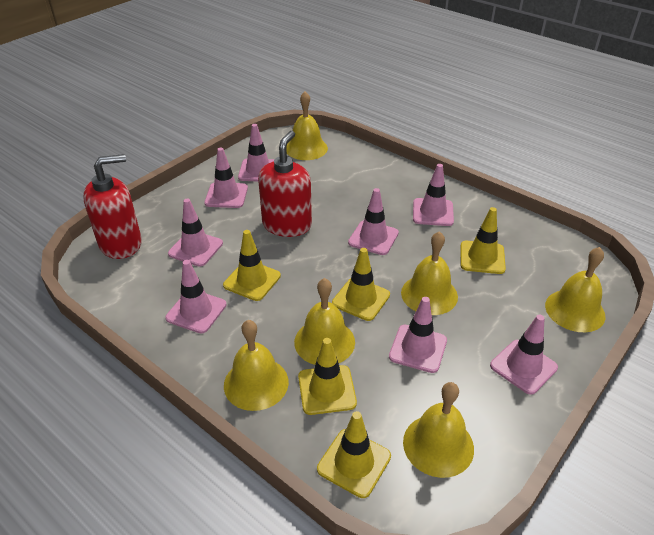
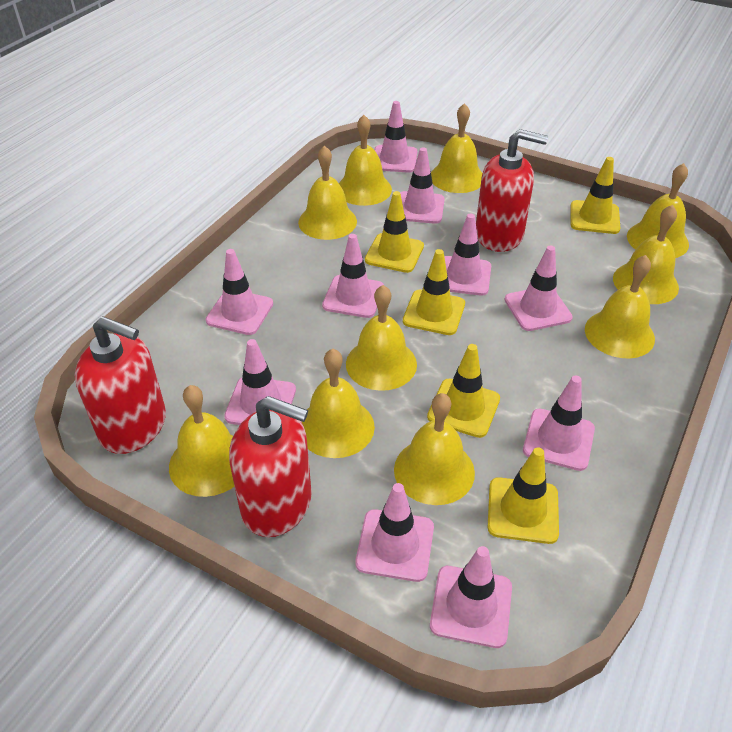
pink traffic cone: 8 -> 10
red soap dispenser: 2 -> 3
yellow bell: 6 -> 10

